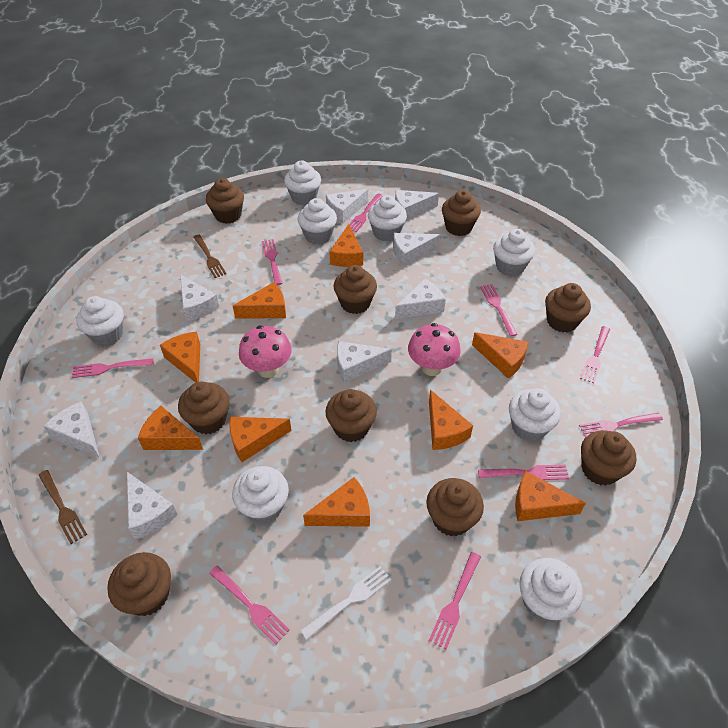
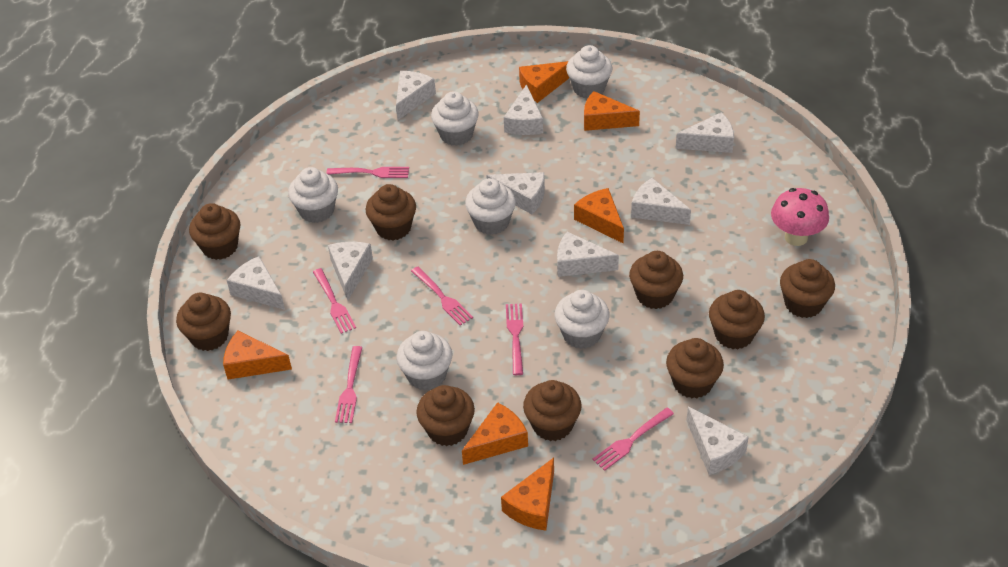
brown fork: 2 -> 0
orange cheese: 9 -> 6
pink fork: 9 -> 6
pink mushroom: 2 -> 1
white cheese: 8 -> 9
white cupcake: 8 -> 6
white fork: 1 -> 0

